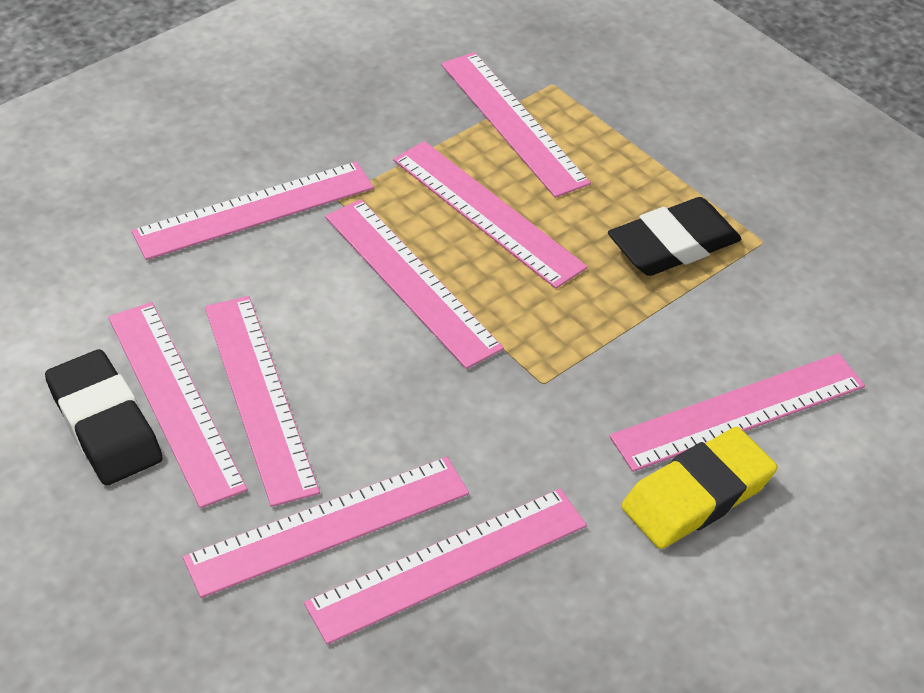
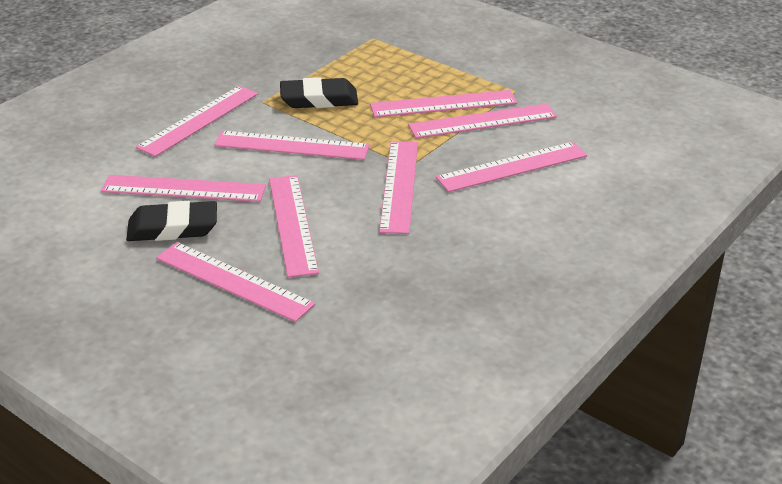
yellow eraser: 1 -> 0

